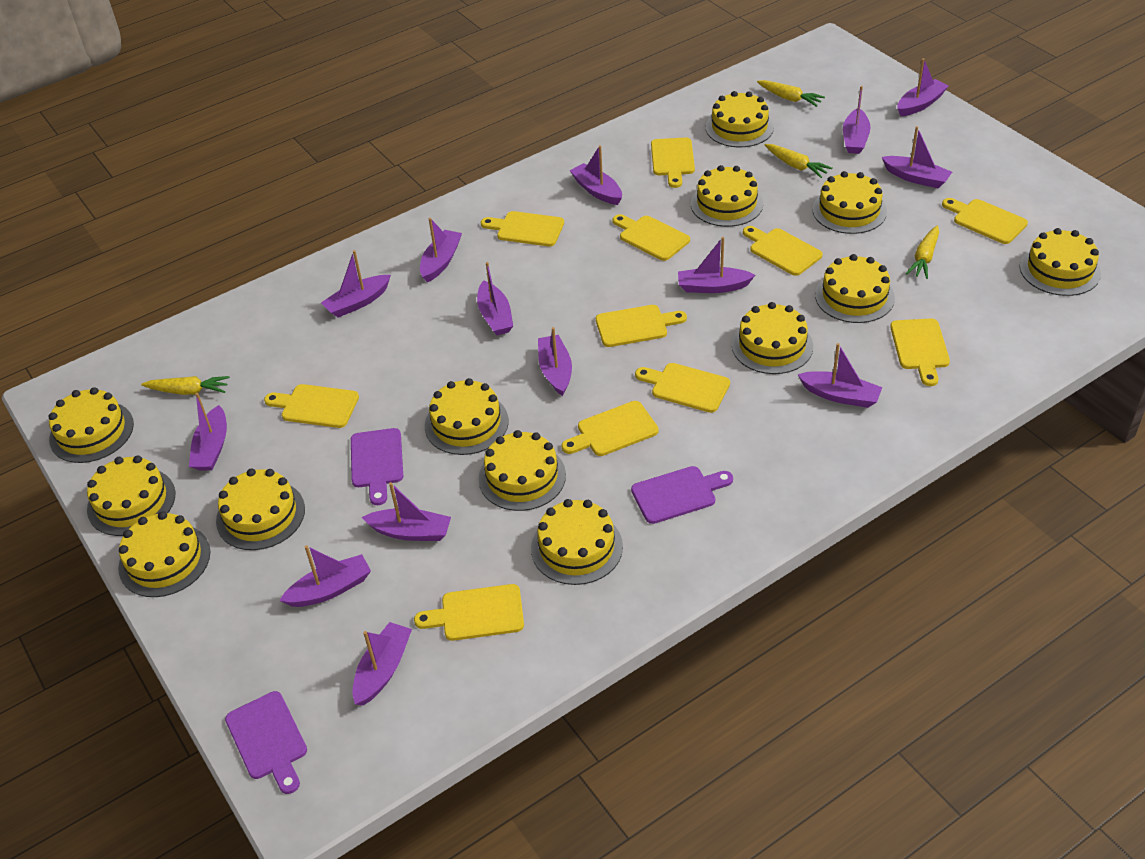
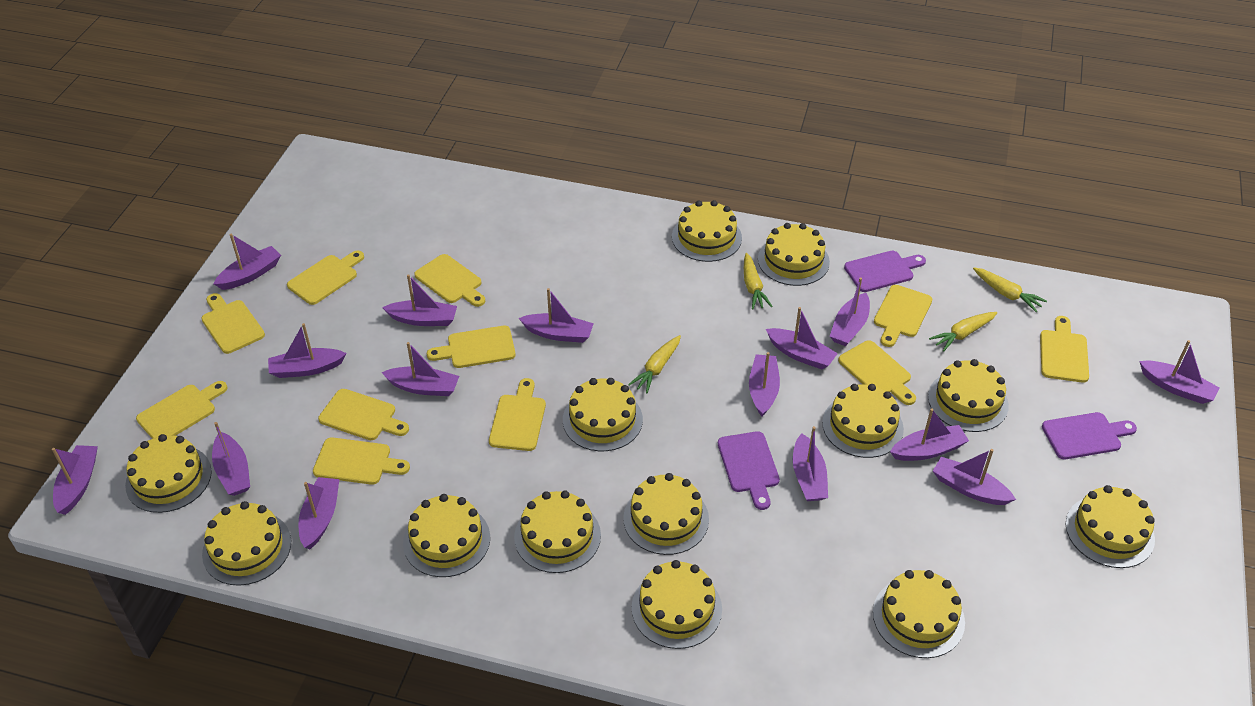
purple boat: 14 -> 15

